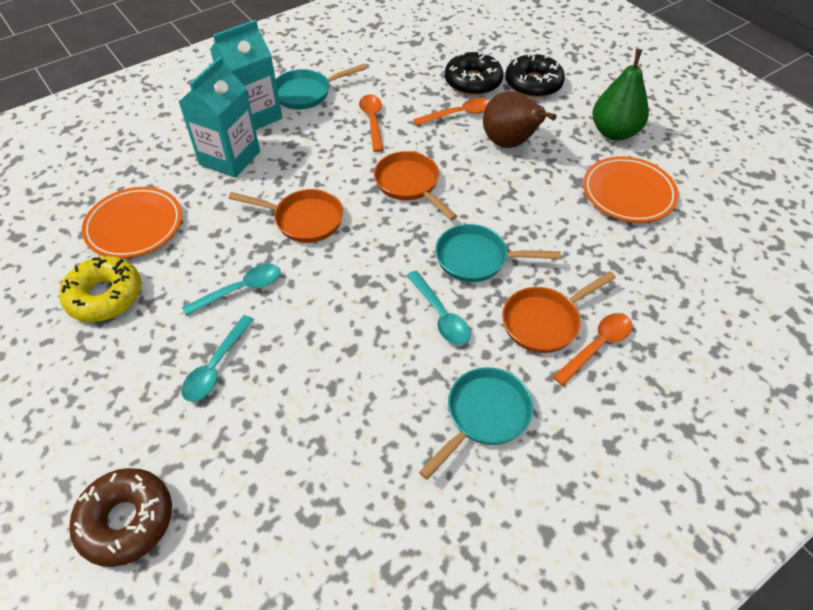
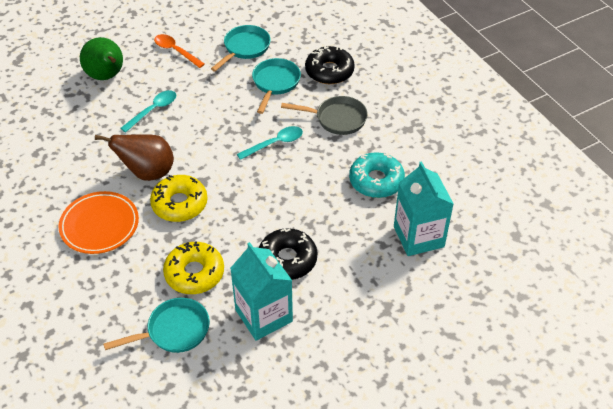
brown donut: 1 -> 0
grey pan: 0 -> 1
orange pan: 3 -> 0
orange plate: 2 -> 1
orange spoon: 3 -> 1
turquoise donut: 0 -> 1
turquoise spoon: 3 -> 2
yellow donut: 1 -> 2

